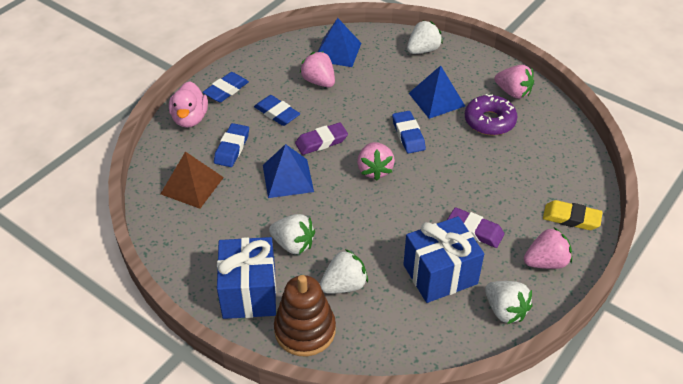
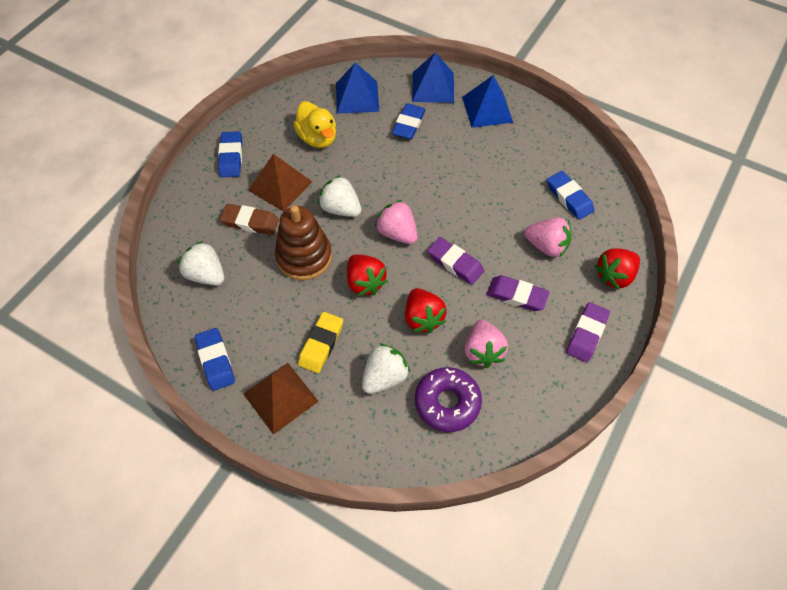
blue gift: 2 -> 0
brown eraser: 0 -> 1
brown pyramid: 1 -> 2
pink duck: 1 -> 0
pink strawberry: 4 -> 3
purple eraser: 2 -> 3
red strawberry: 0 -> 3
white strawberry: 4 -> 3
yellow duck: 0 -> 1

